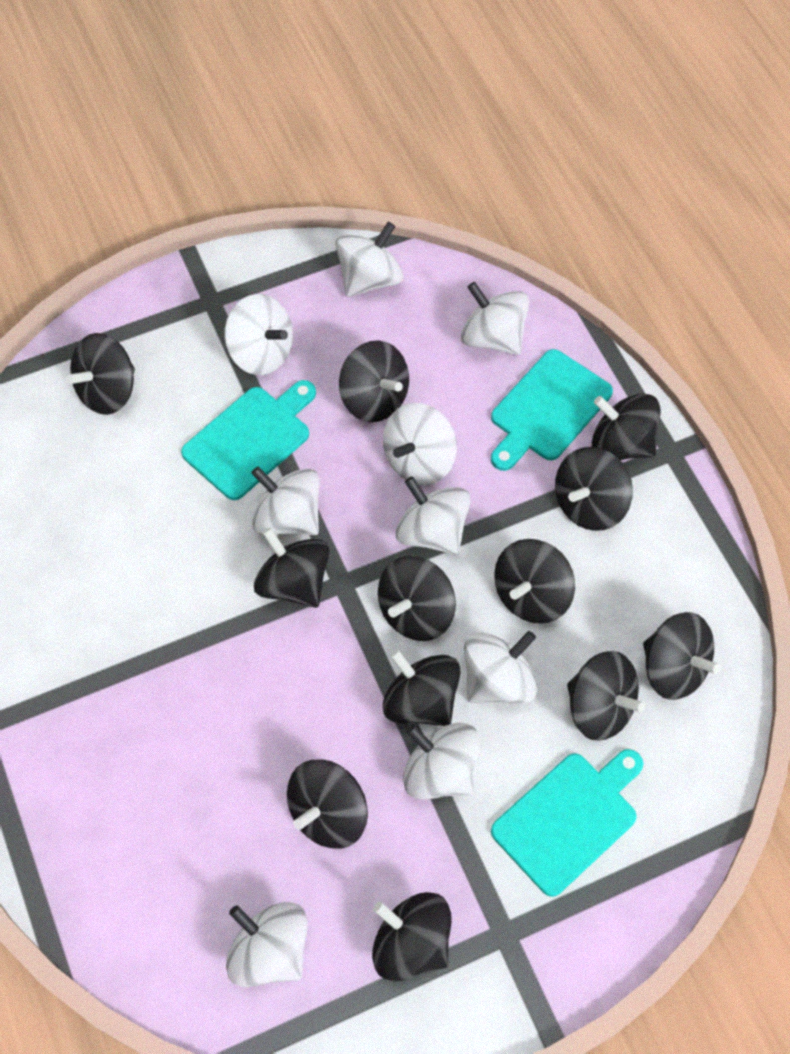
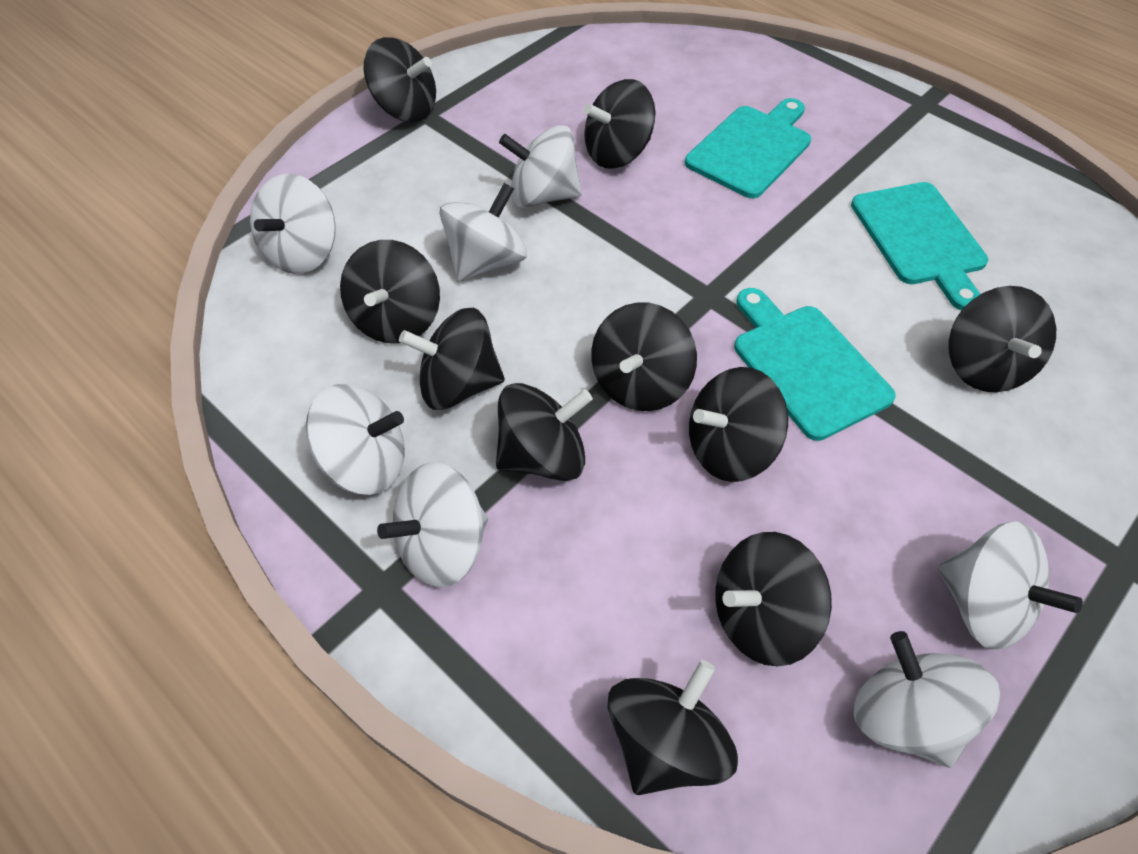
black spinning top: 12 -> 10
white spinning top: 9 -> 7

